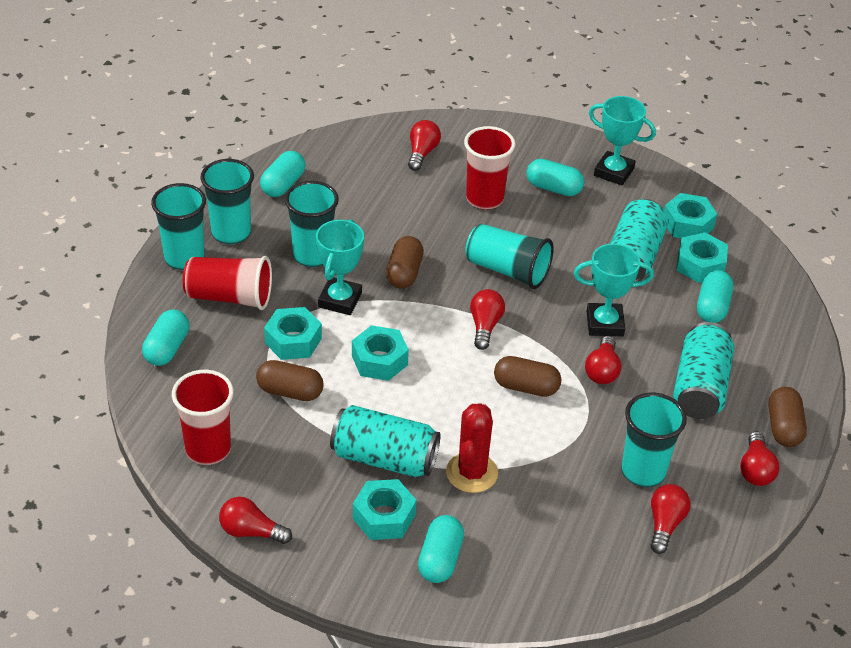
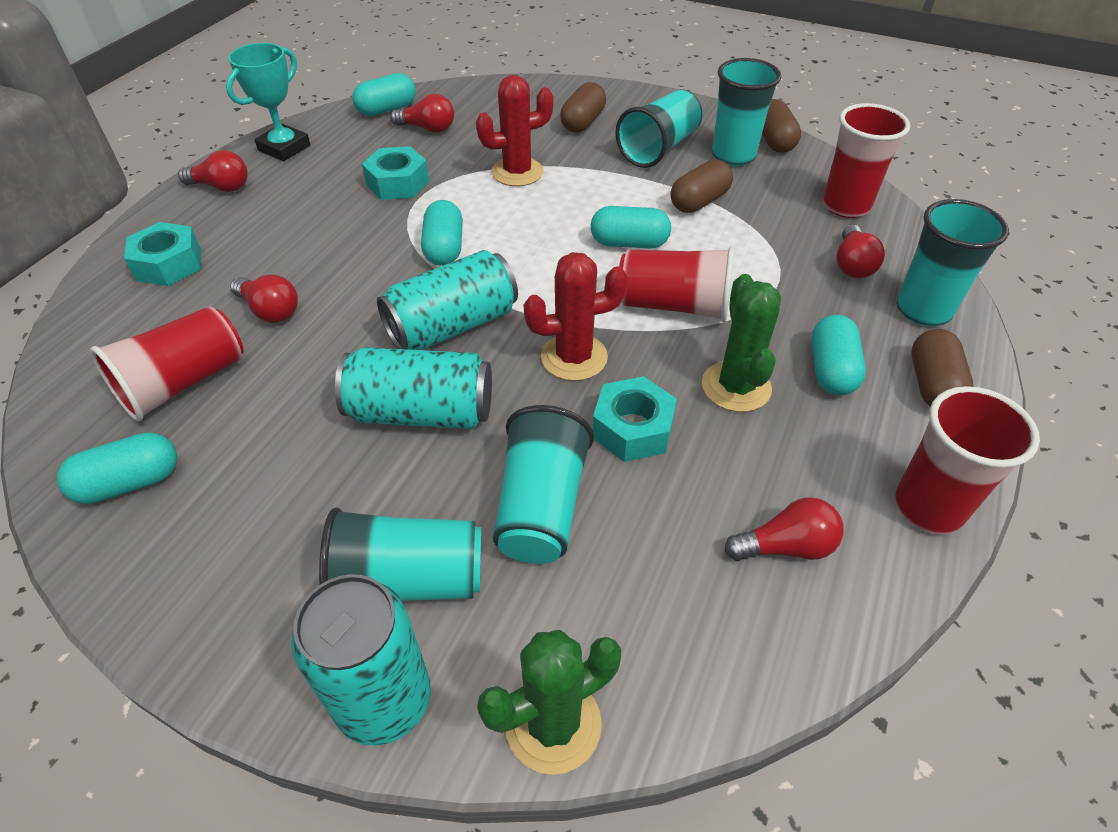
green cactus: 0 -> 2
red cactus: 1 -> 2
red cup: 3 -> 4
red light bulb: 6 -> 5
turquoise nut: 5 -> 3
turquoise trophy: 3 -> 1

